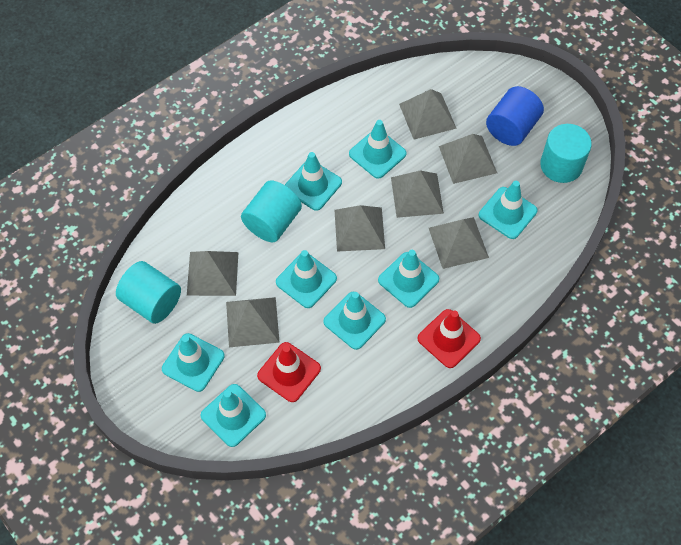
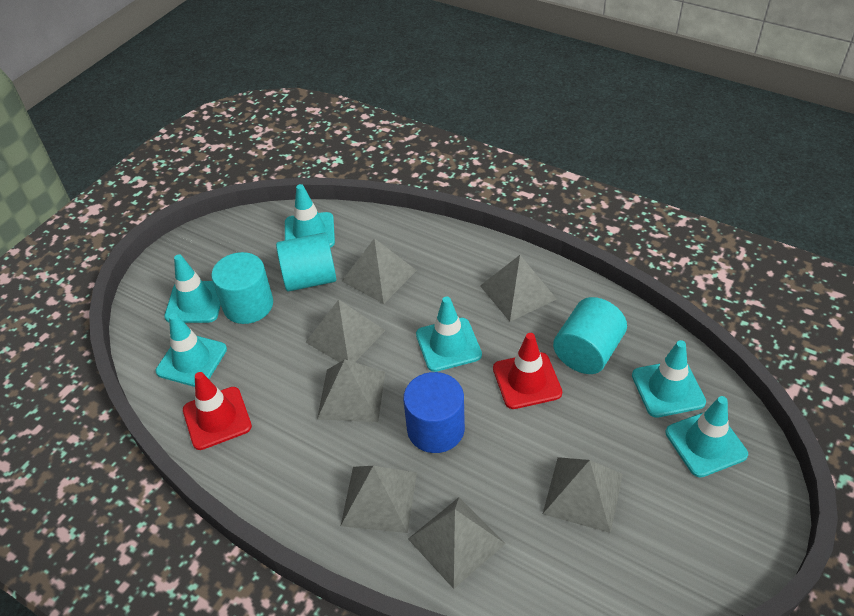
turquoise traffic cone: 8 -> 6

